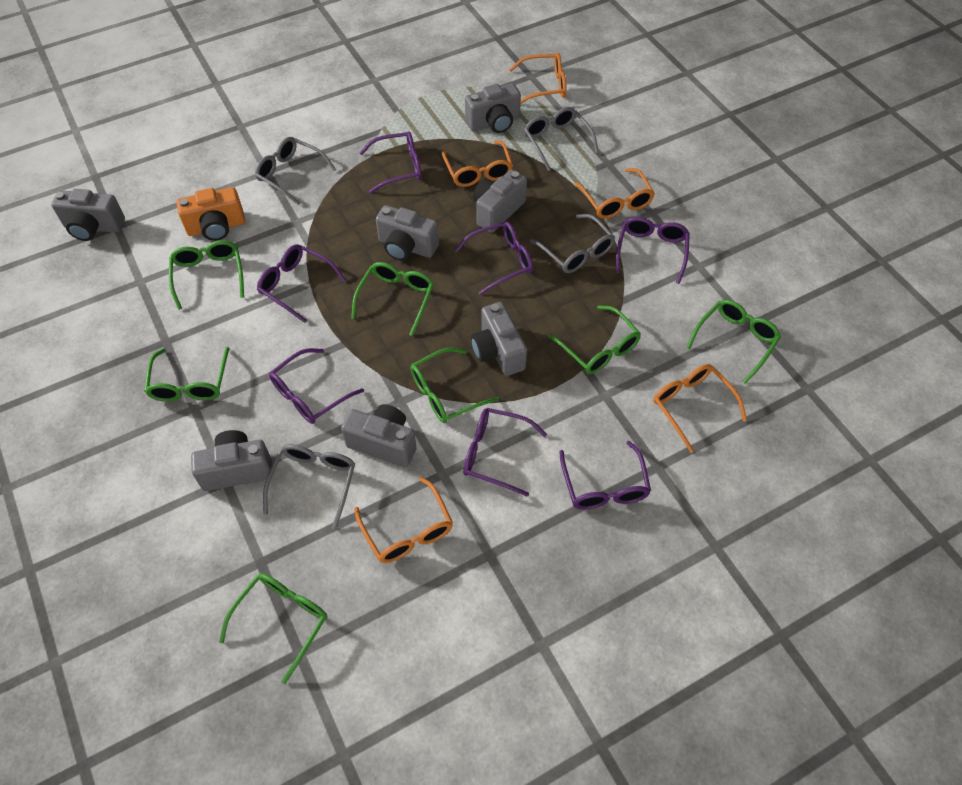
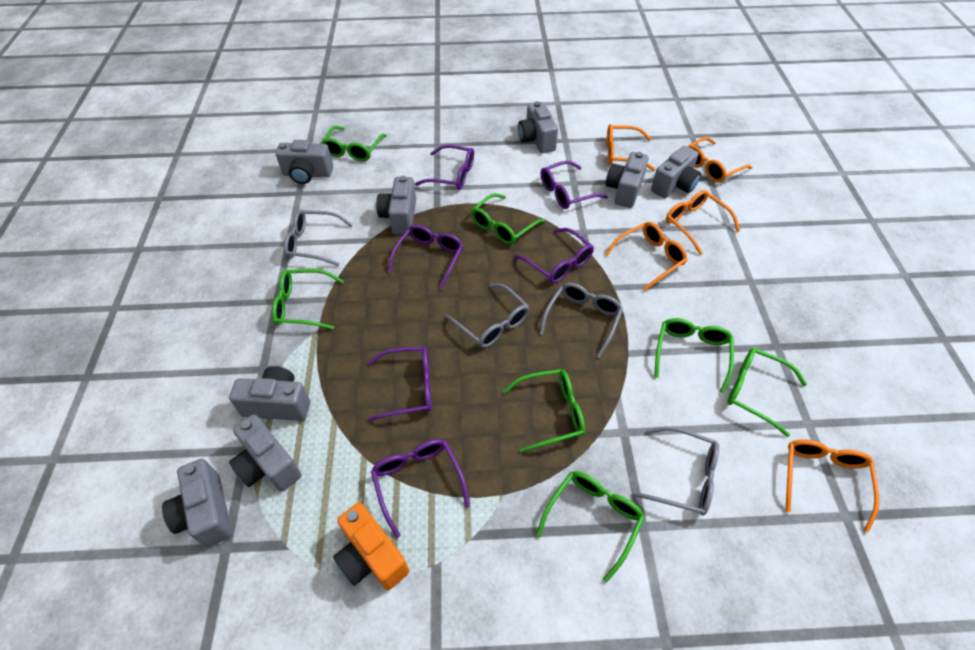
grey camera: 7 -> 8
purple glasses: 7 -> 6

